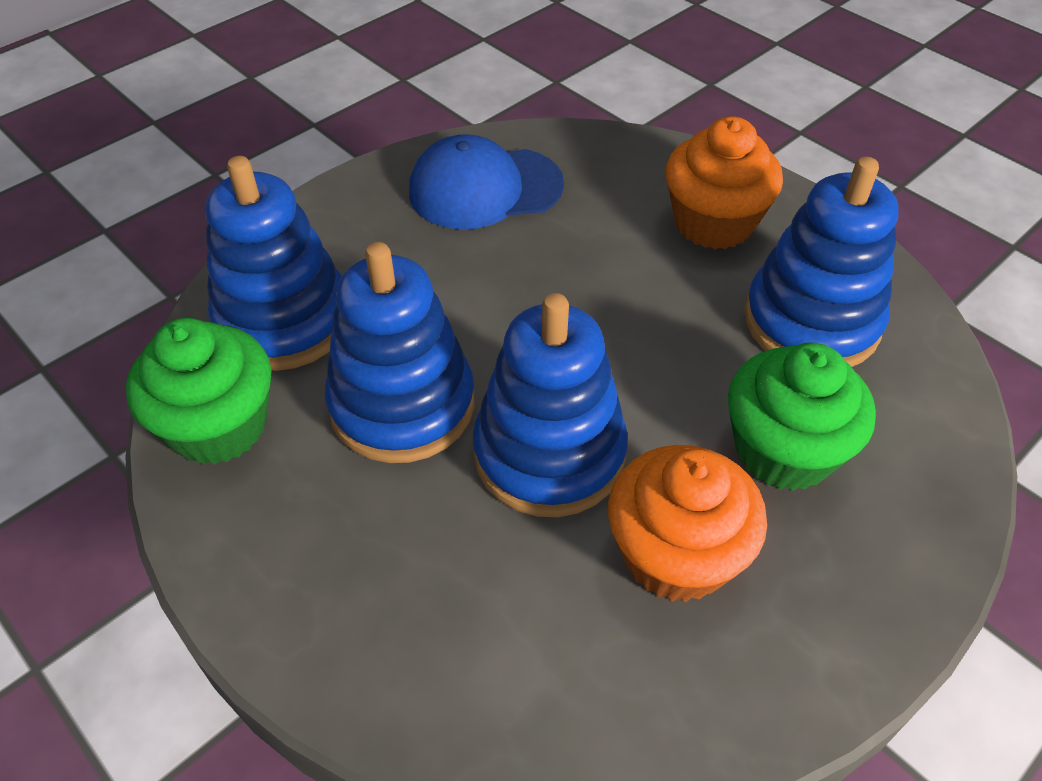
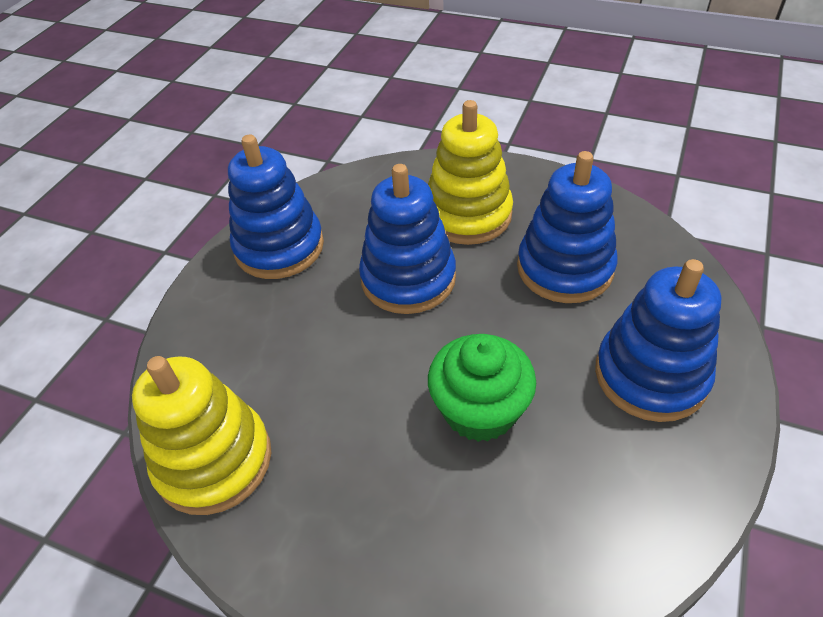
blue cap: 1 -> 0
green cupcake: 2 -> 1
orange cupcake: 2 -> 0
yellow stacking toy: 0 -> 2

